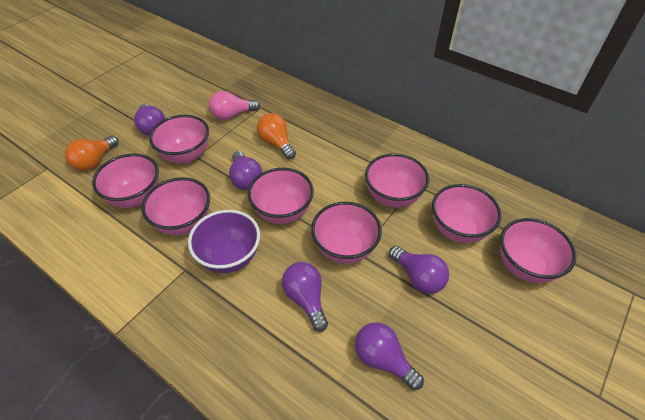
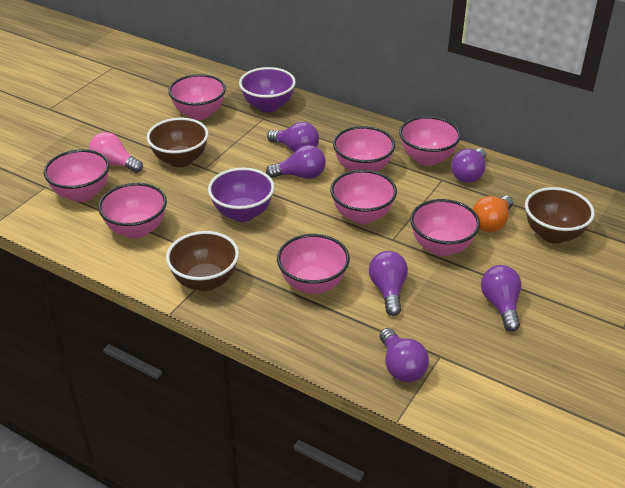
brown bowl: 0 -> 3
orange light bulb: 2 -> 1
purple bowl: 1 -> 2
purple light bulb: 5 -> 6

